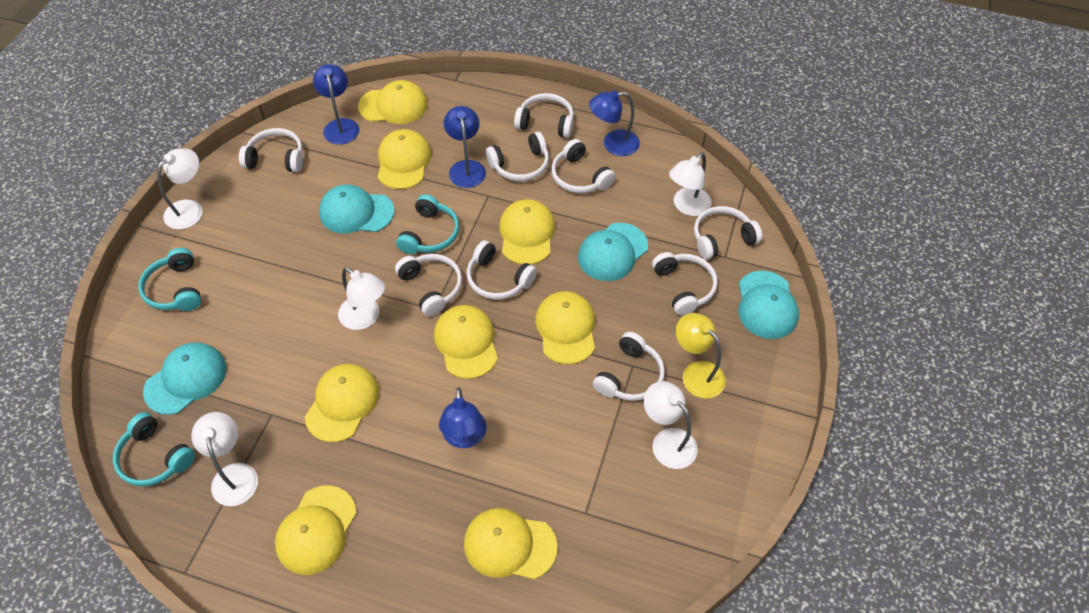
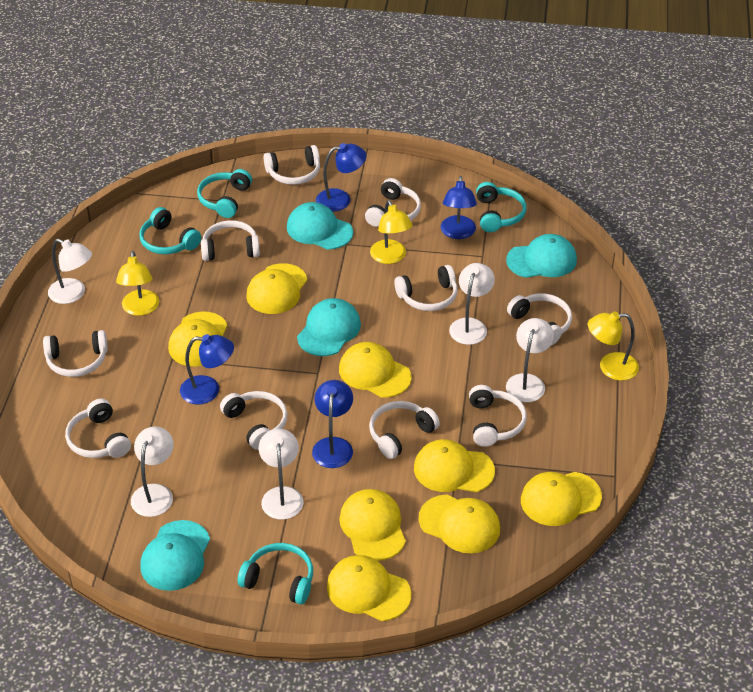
turquoise headphones: 3 -> 4
white headphones: 9 -> 10
yellow lamp: 1 -> 3

